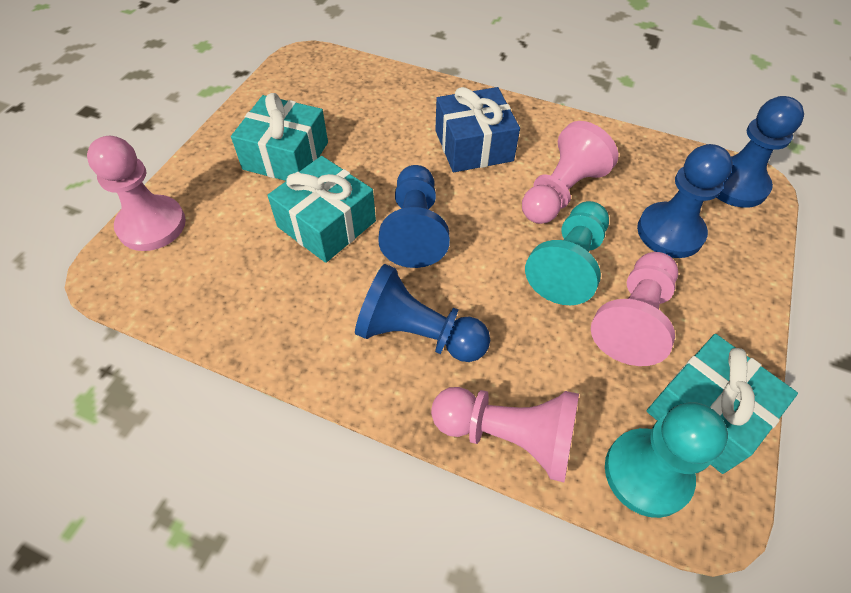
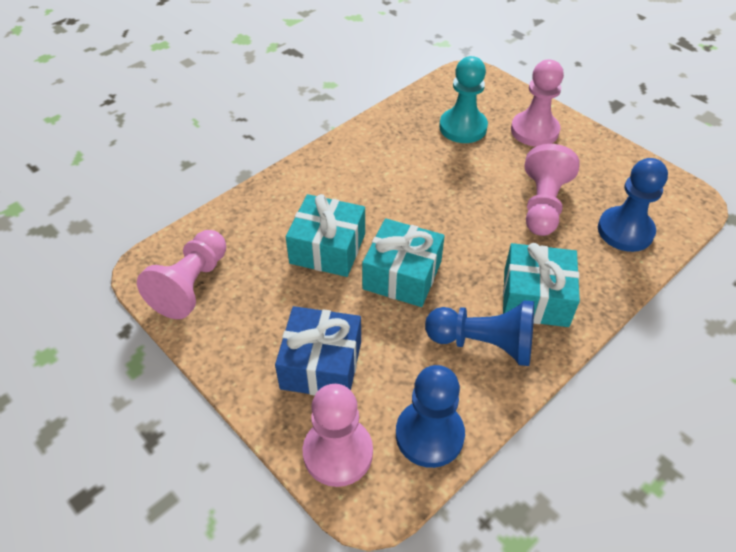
blue pawn: 4 -> 3
turquoise pawn: 2 -> 1

